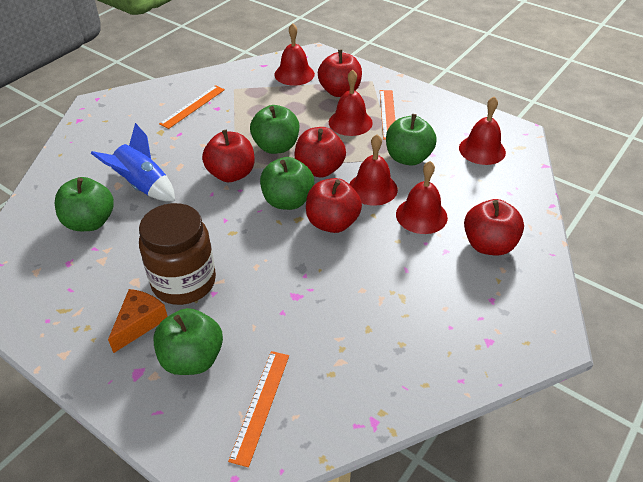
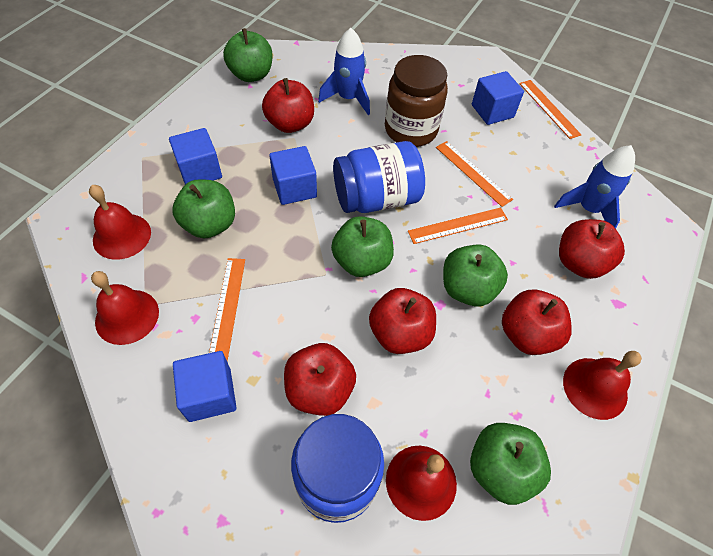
blue cube: 0 -> 4
blue jar: 0 -> 2
blue rocket: 1 -> 2
orange cheese: 1 -> 0
orange ruler: 3 -> 4
red bell: 5 -> 4

